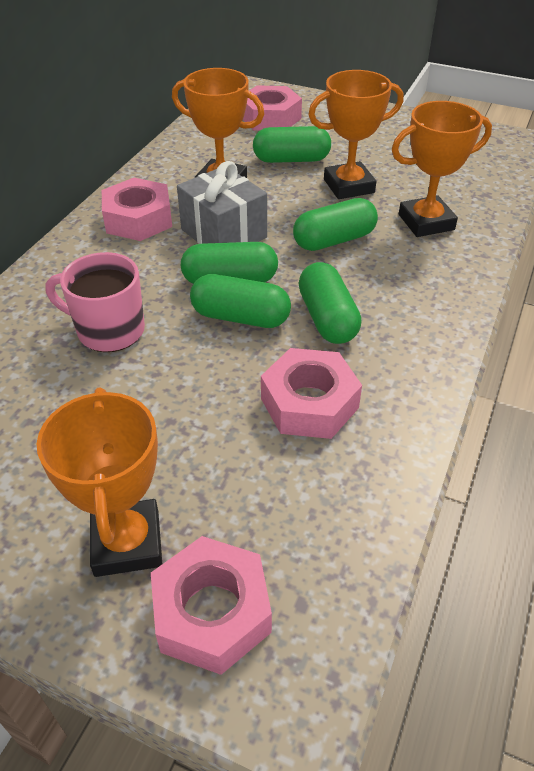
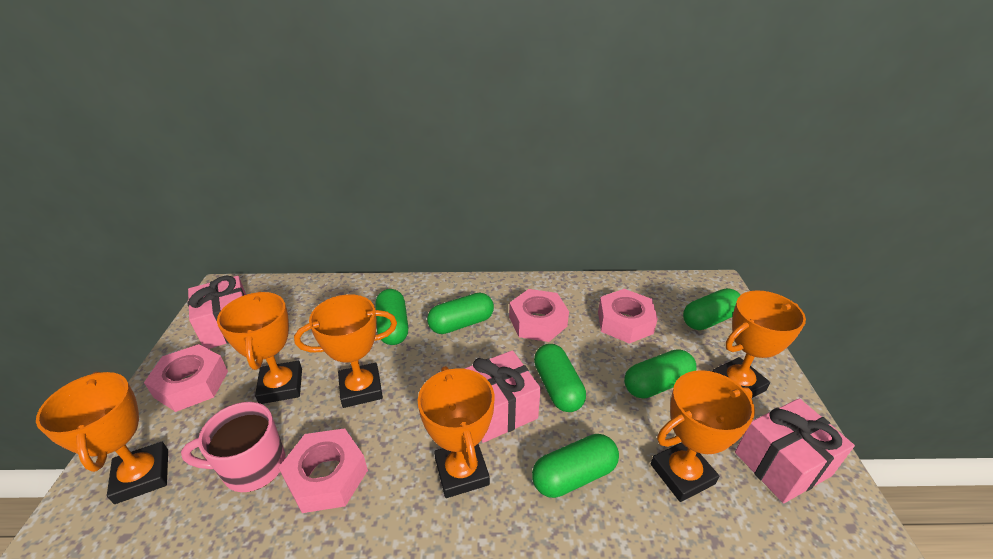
green capsule: 5 -> 6
grey gift: 1 -> 0
orange trophy: 4 -> 6
pink gift: 0 -> 3

